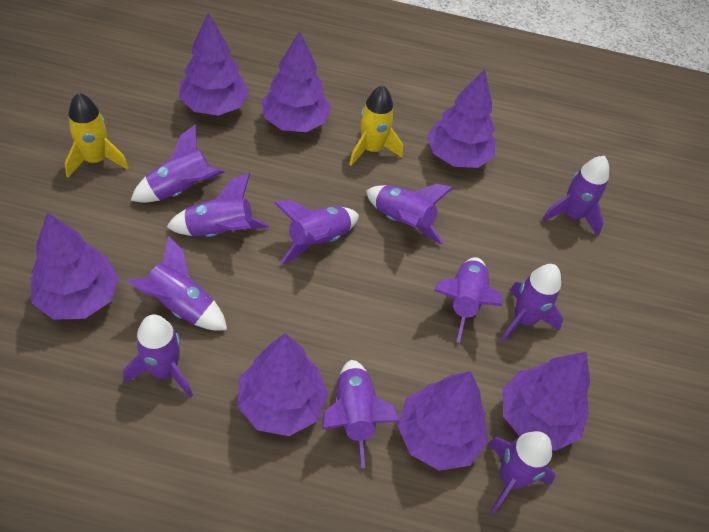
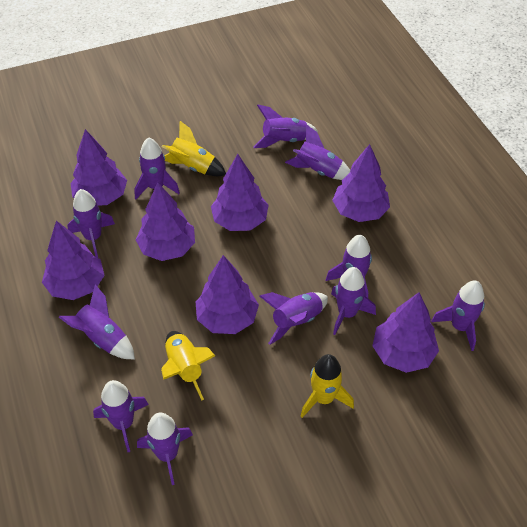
yellow rocket: 2 -> 3

